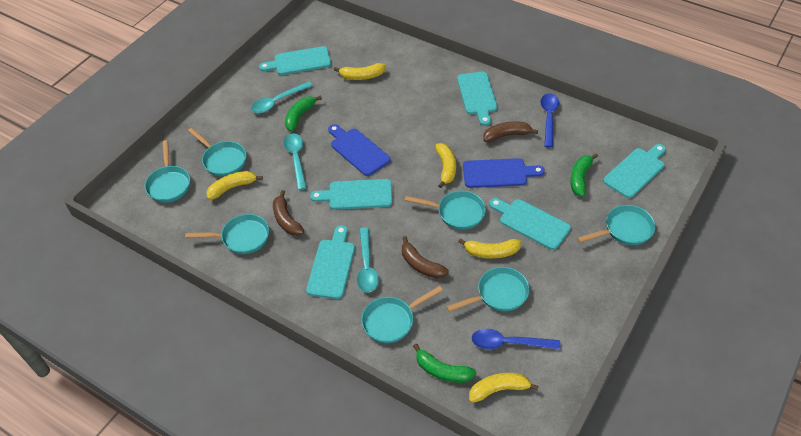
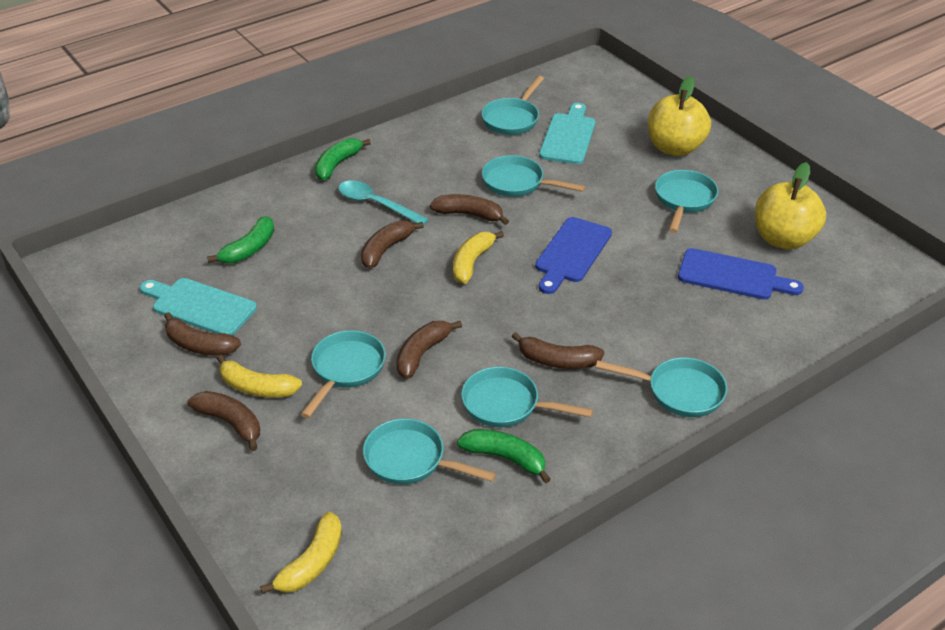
blue spoon: 2 -> 0
brown banana: 3 -> 6
turquoise cutting board: 6 -> 2
turquoise spoon: 3 -> 1
yellow apple: 0 -> 2
yellow banana: 5 -> 3

